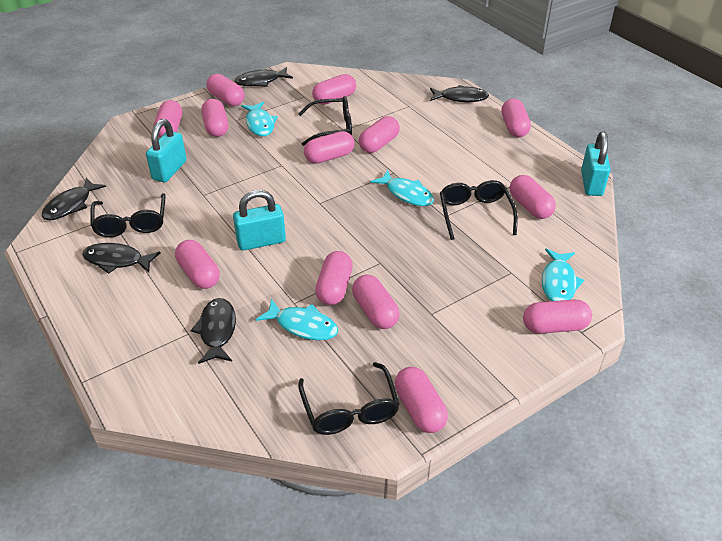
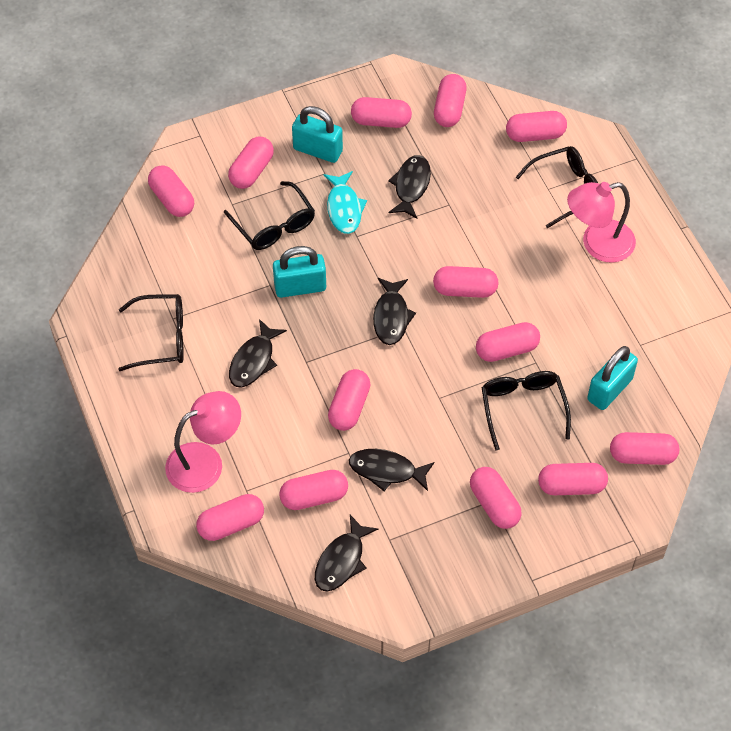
pink lamp: 0 -> 2
turquoise fish: 4 -> 1

